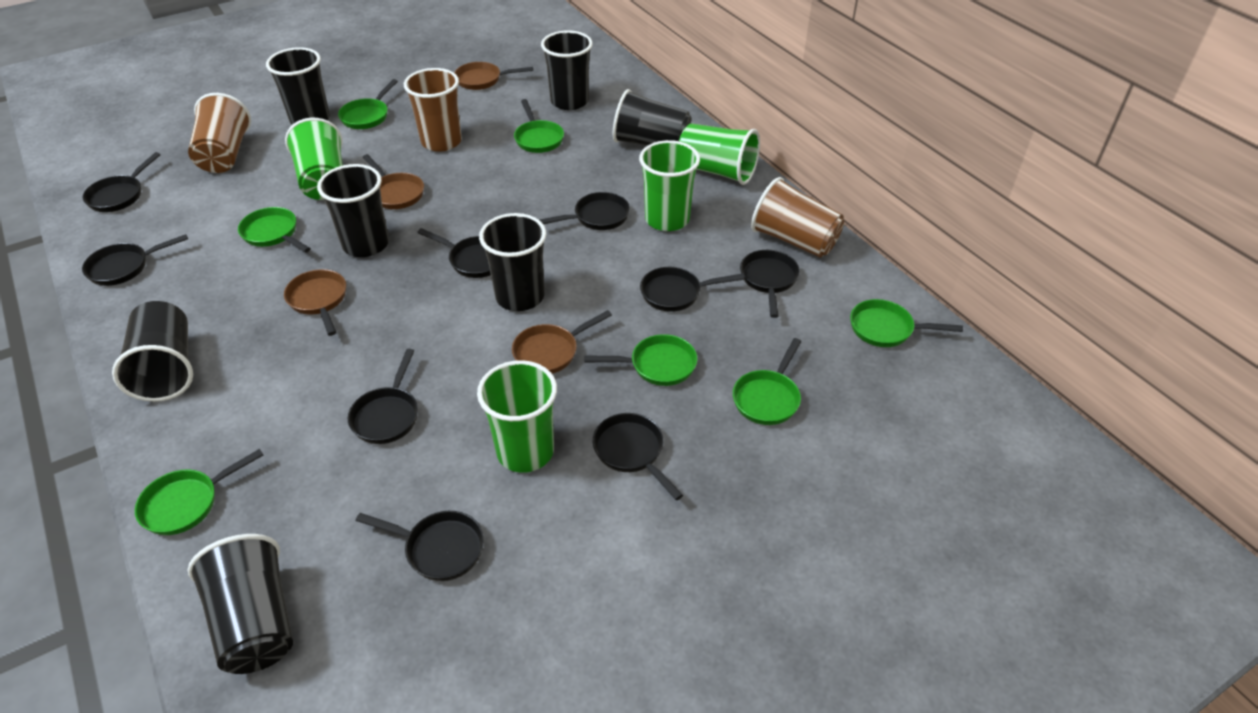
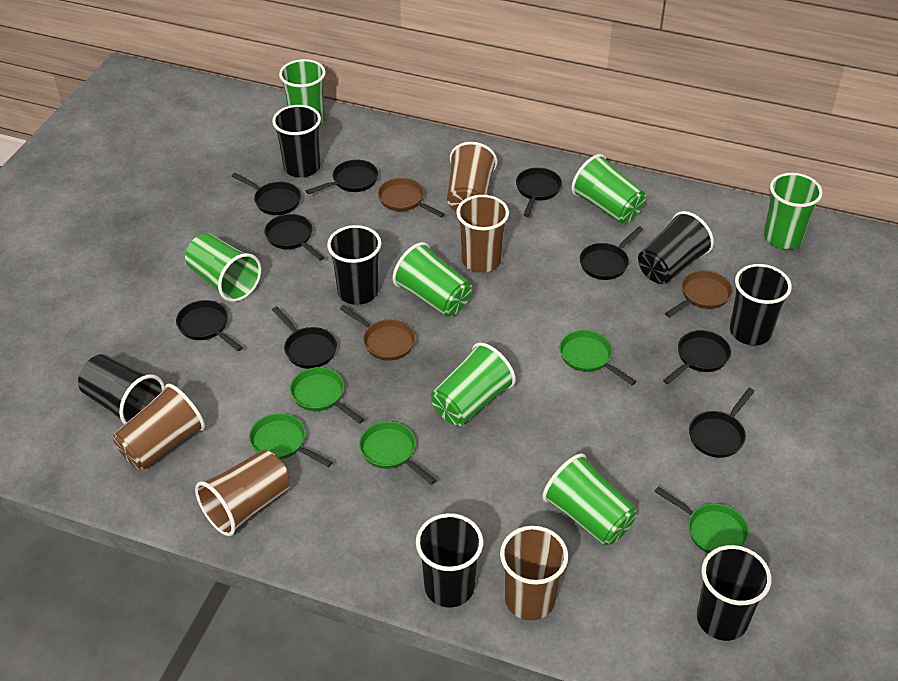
brown cup: 3 -> 5
brown pan: 4 -> 3
green cup: 4 -> 7
green pan: 7 -> 5

